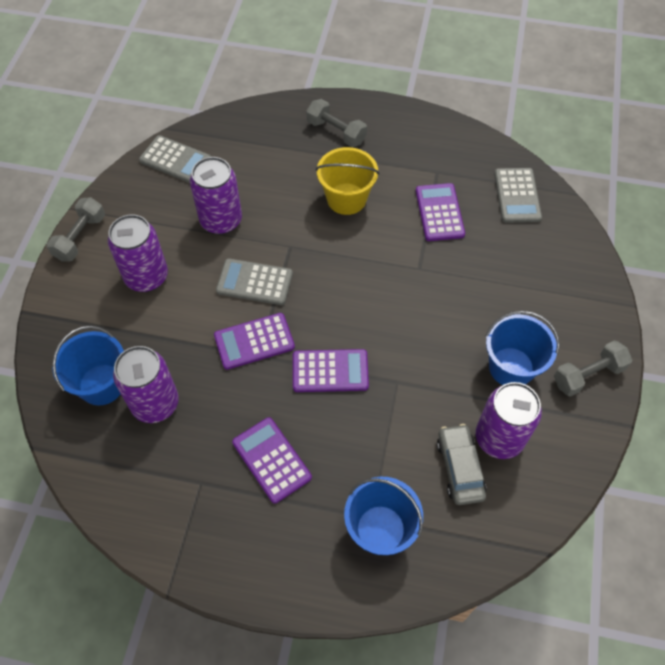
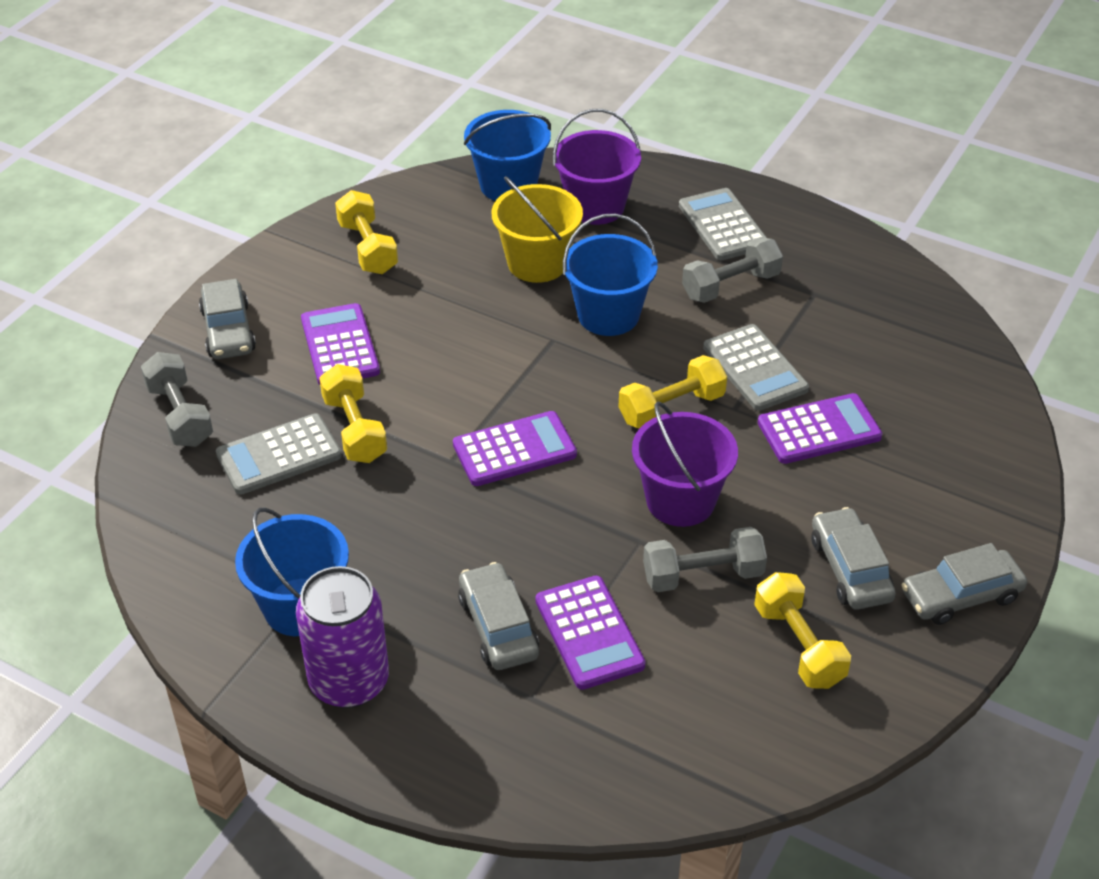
grey car: 1 -> 4
purple bucket: 0 -> 2
purple can: 4 -> 1
yellow dumbbell: 0 -> 4

